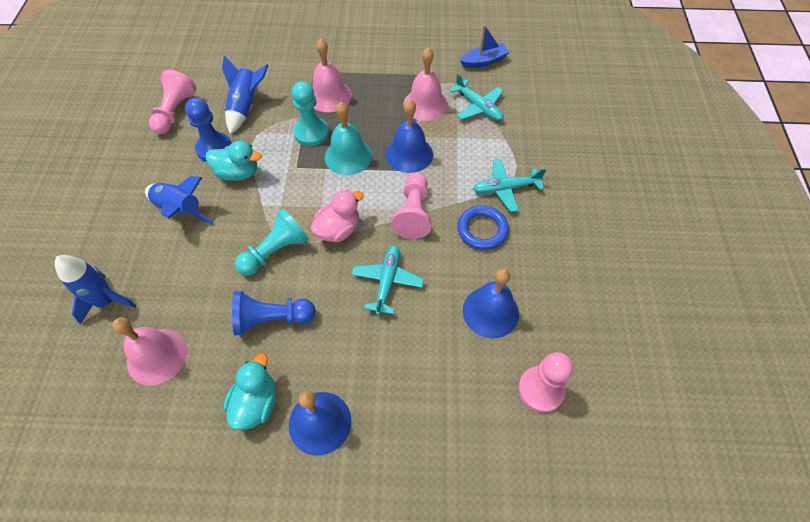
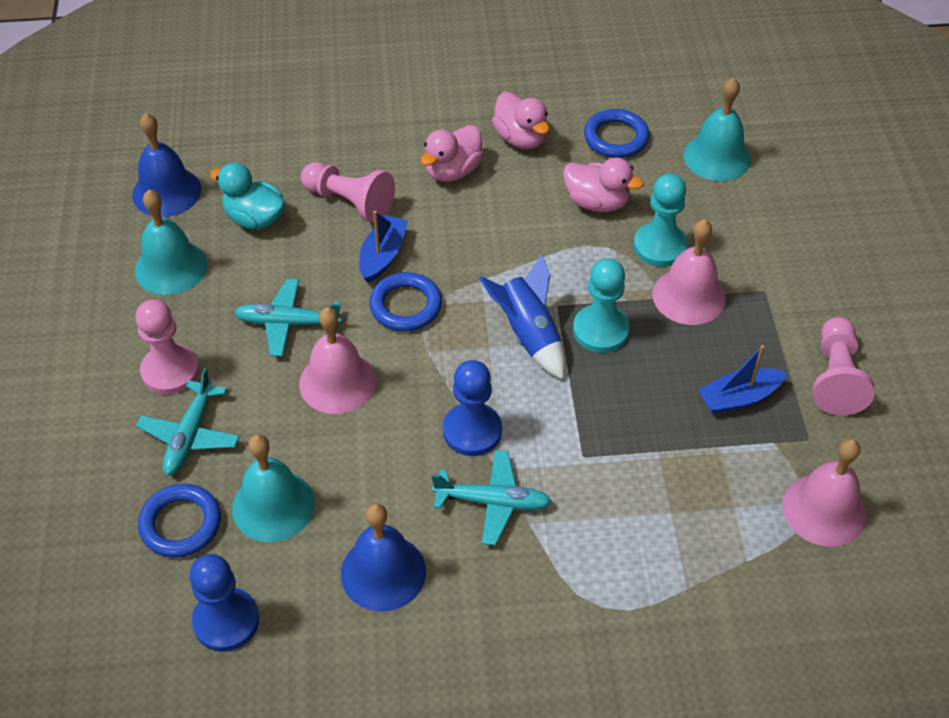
blue bell: 3 -> 2
blue boat: 1 -> 2
blue ring: 1 -> 3
blue rocket: 3 -> 1
pink duck: 1 -> 3
turquoise bell: 1 -> 3
turquoise duck: 2 -> 1

